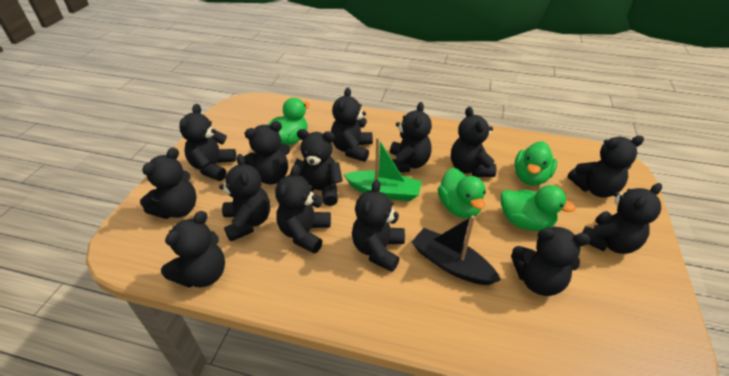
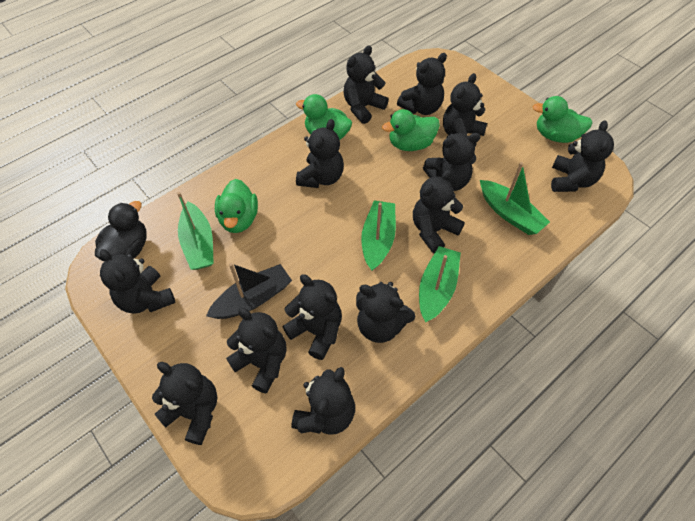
black duck: 0 -> 1
black teddy bear: 14 -> 13
green boat: 1 -> 4

